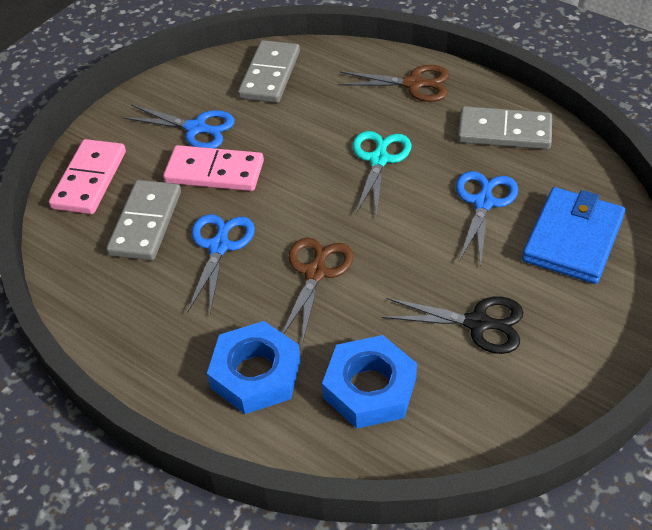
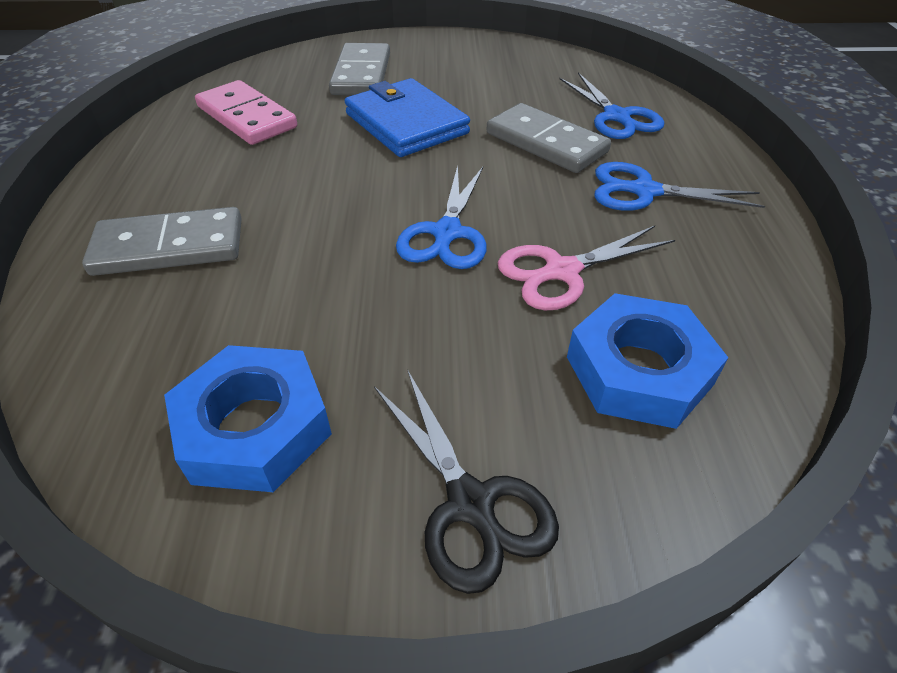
brown scissors: 2 -> 0
pink domino: 2 -> 1
pink scissors: 0 -> 1
turquoise scissors: 1 -> 0

